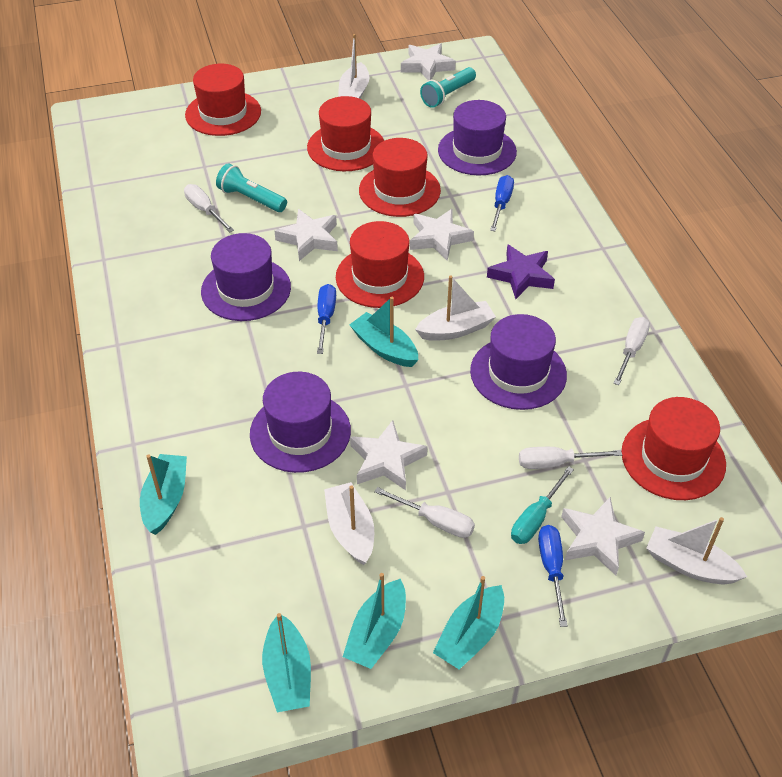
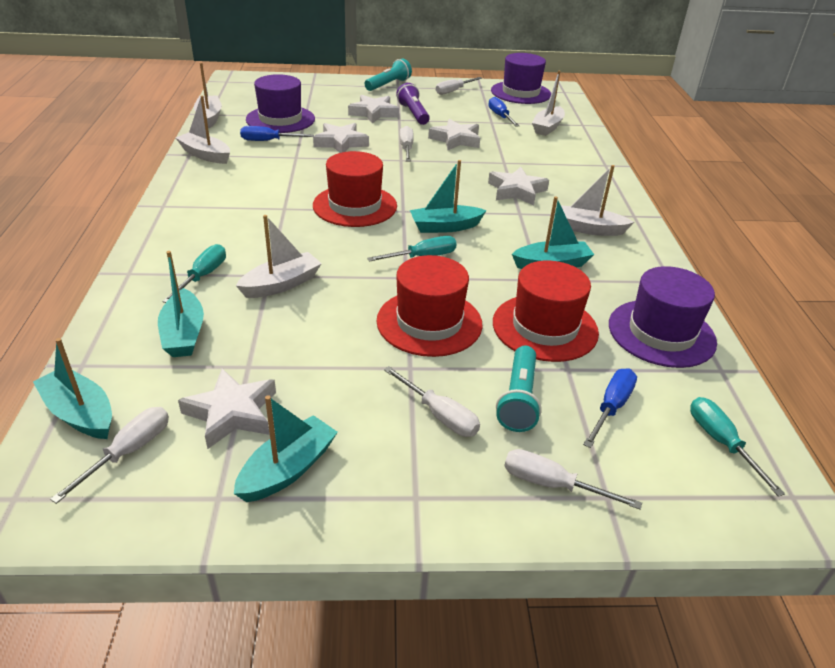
purple flashlight: 0 -> 1
purple hat: 4 -> 3
purple star: 1 -> 0
red hat: 5 -> 3
turquoise screwdriver: 1 -> 3
white boat: 4 -> 5
white screwdriver: 4 -> 5

